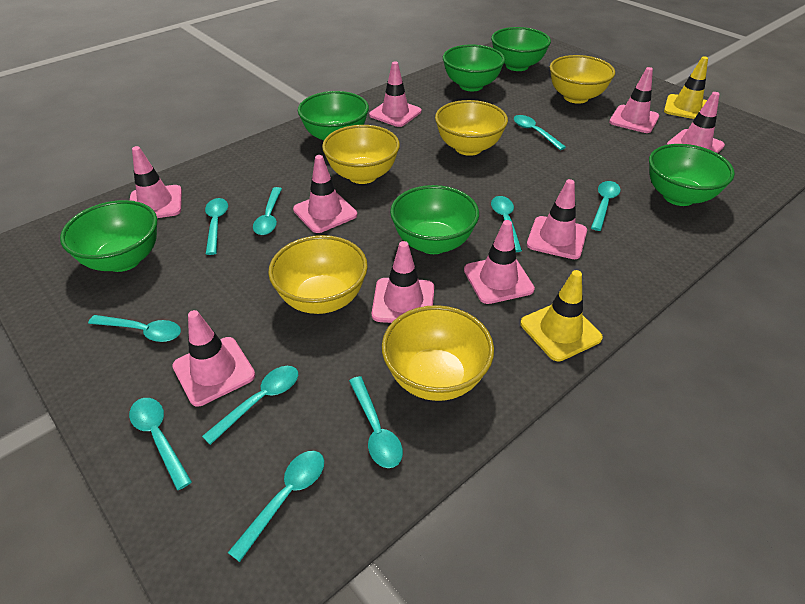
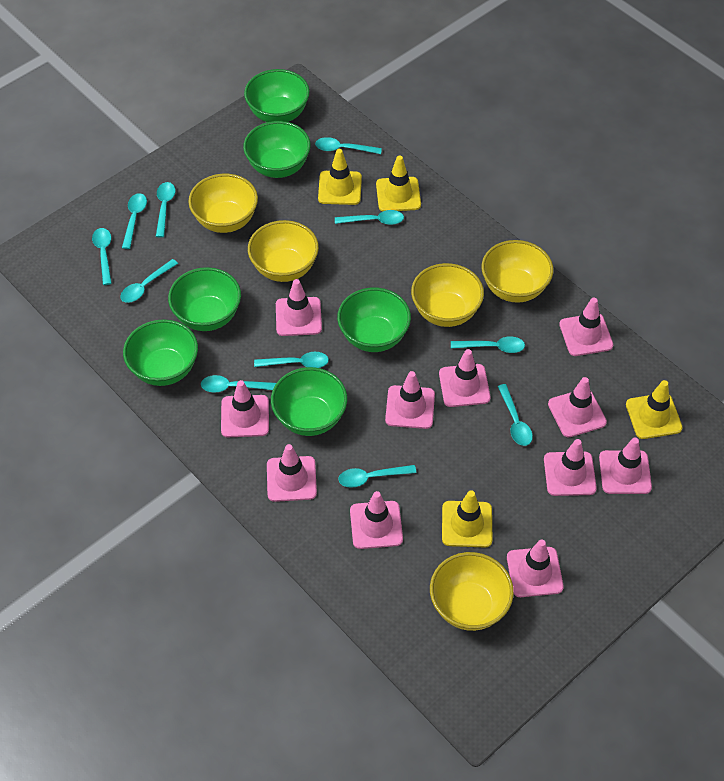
pink traffic cone: 9 -> 11
turquoise spoon: 10 -> 11
yellow traffic cone: 2 -> 4

